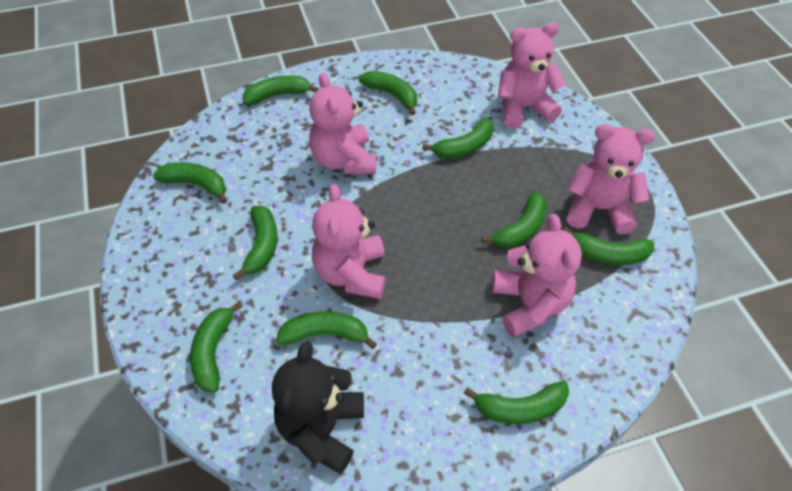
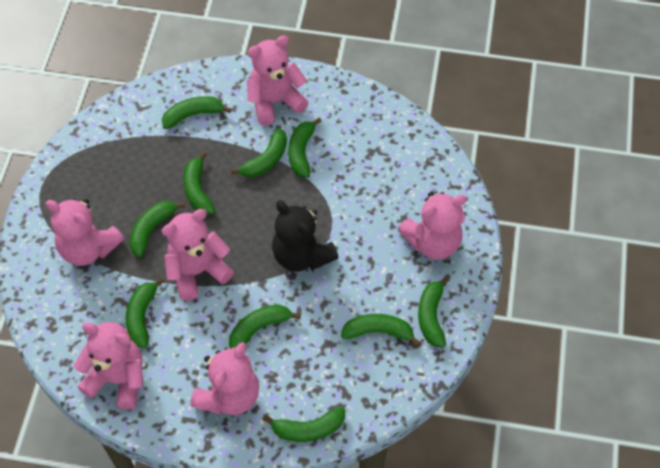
pink teddy bear: 5 -> 6

